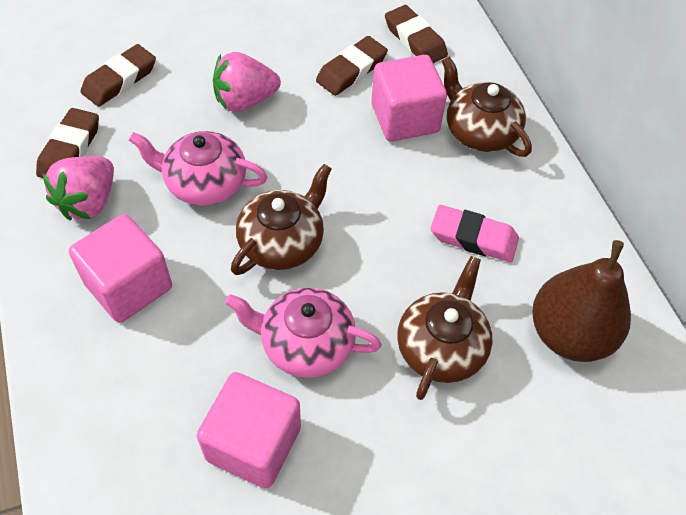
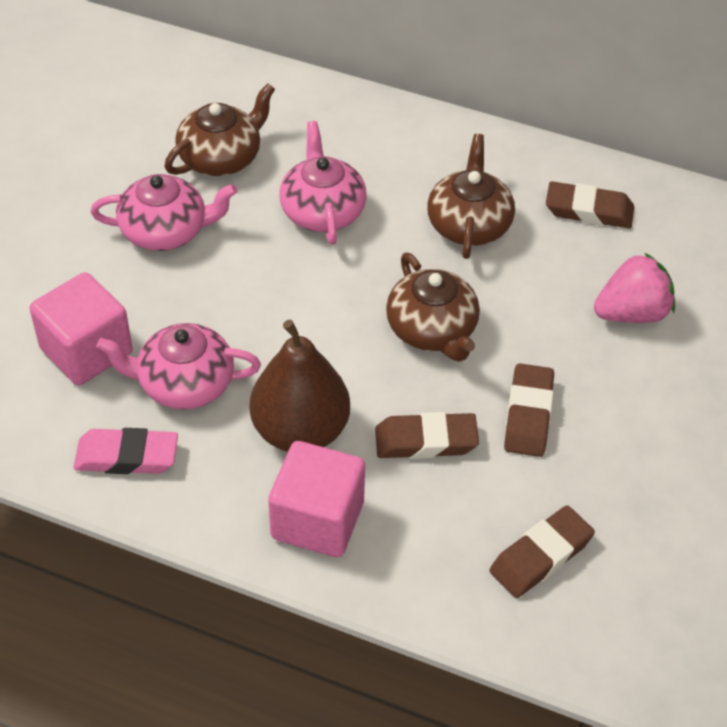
pink cube: 3 -> 2
pink strawberry: 2 -> 1
pink teapot: 2 -> 3

